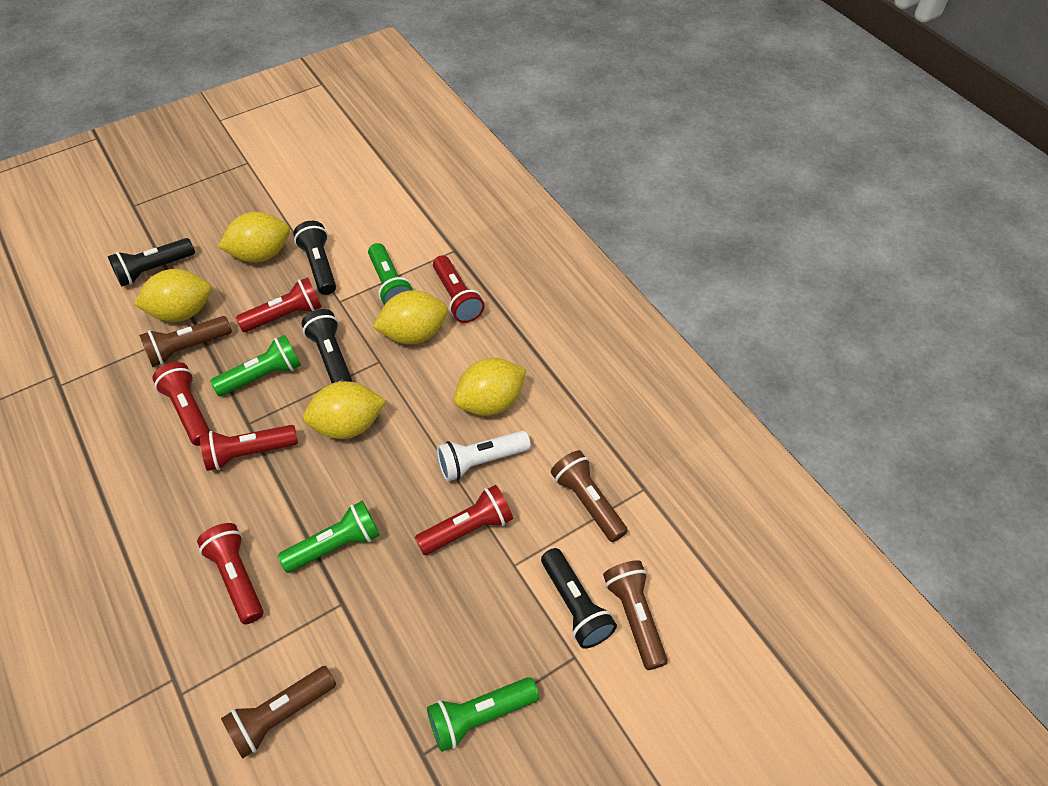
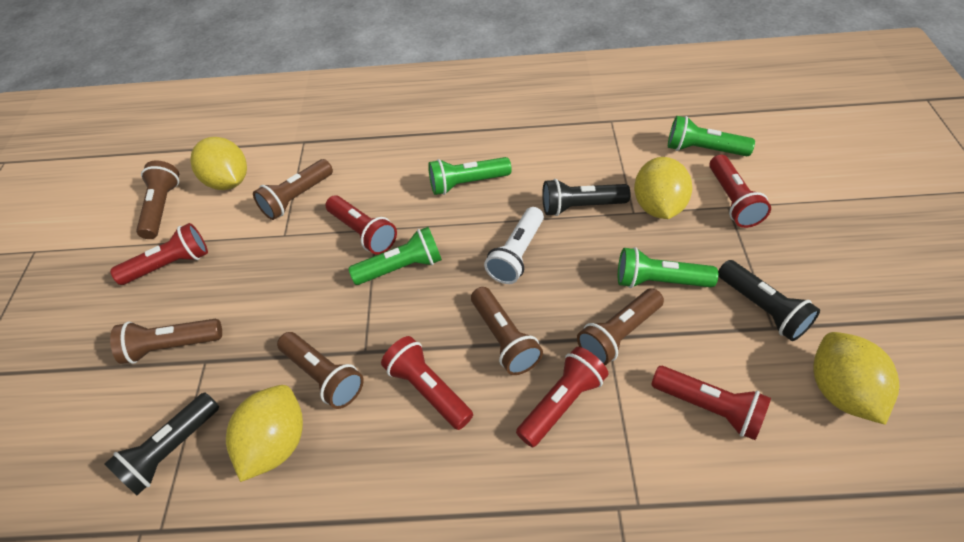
black flashlight: 4 -> 3
brown flashlight: 4 -> 6
yellow lemon: 5 -> 4

